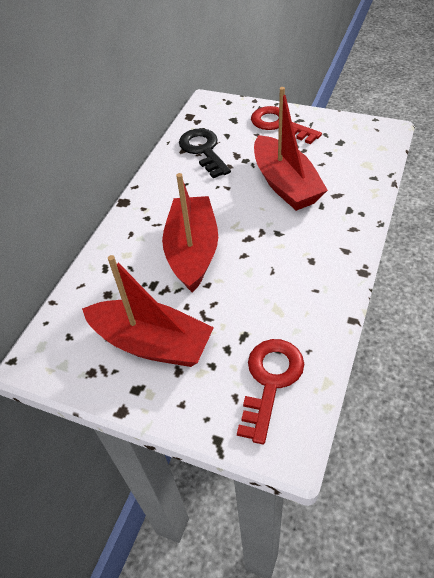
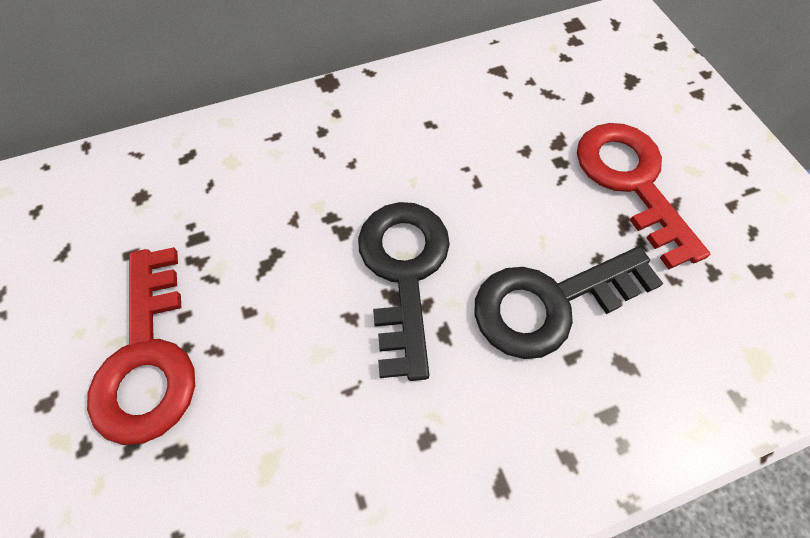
black key: 1 -> 2
red boat: 3 -> 0

